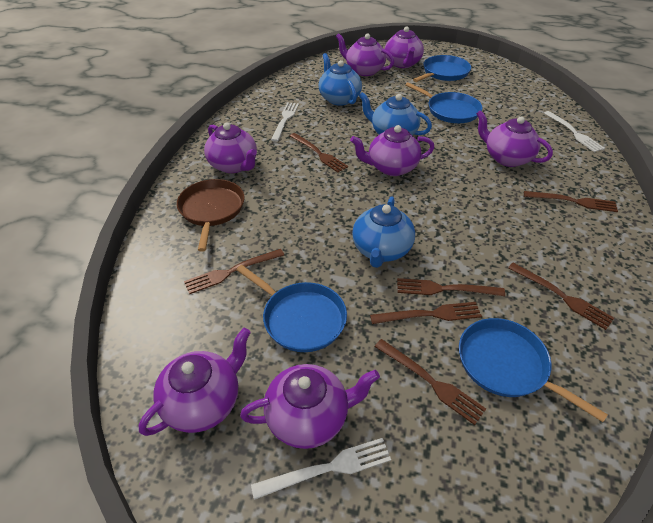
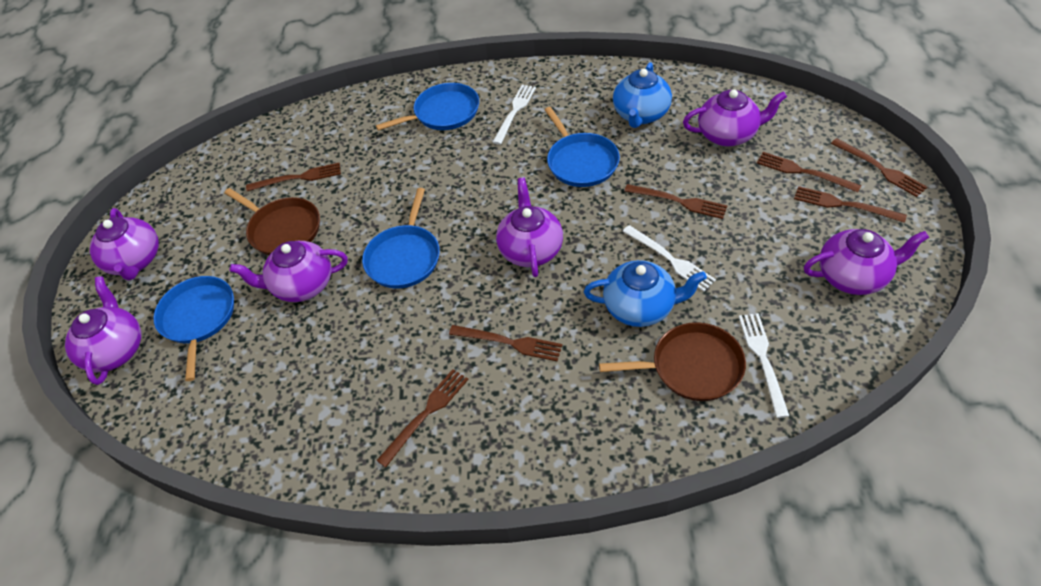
blue teapot: 3 -> 2
brown pan: 1 -> 2
purple teapot: 7 -> 6

